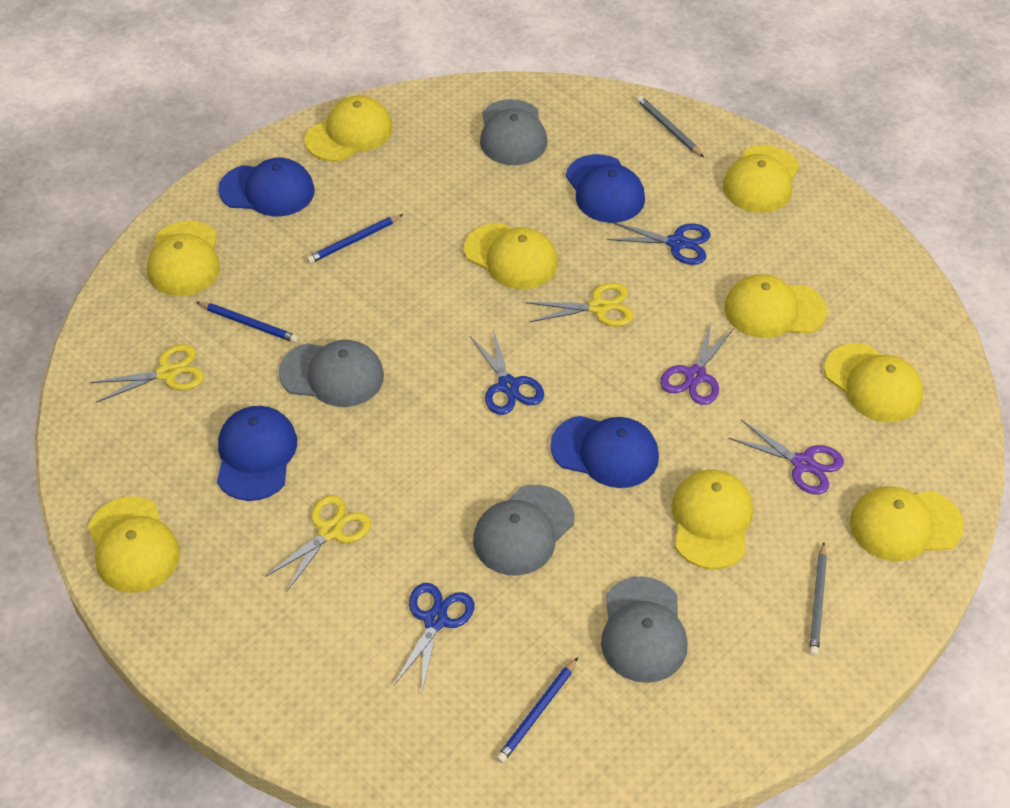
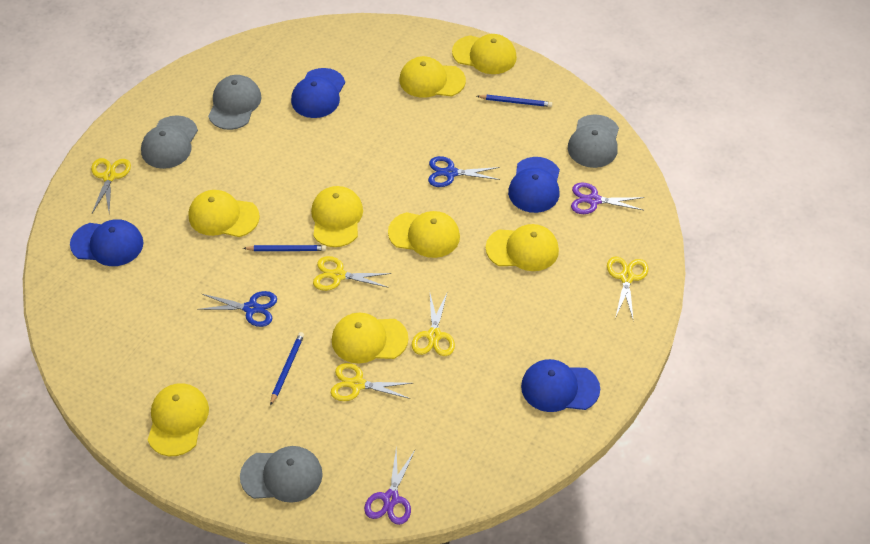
blue scissors: 3 -> 2
grey pencil: 2 -> 0
yellow cap: 9 -> 8
yellow scissors: 3 -> 5

